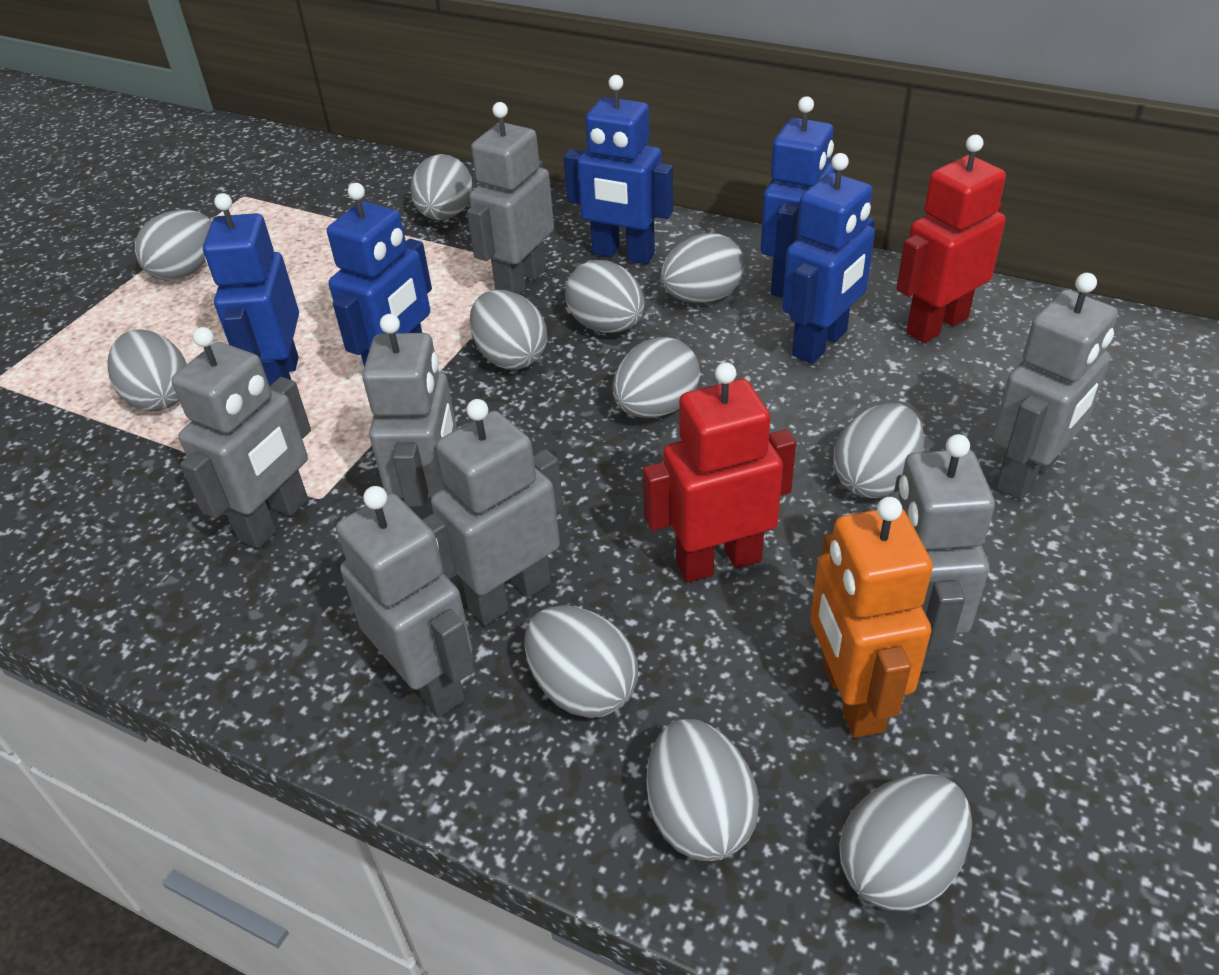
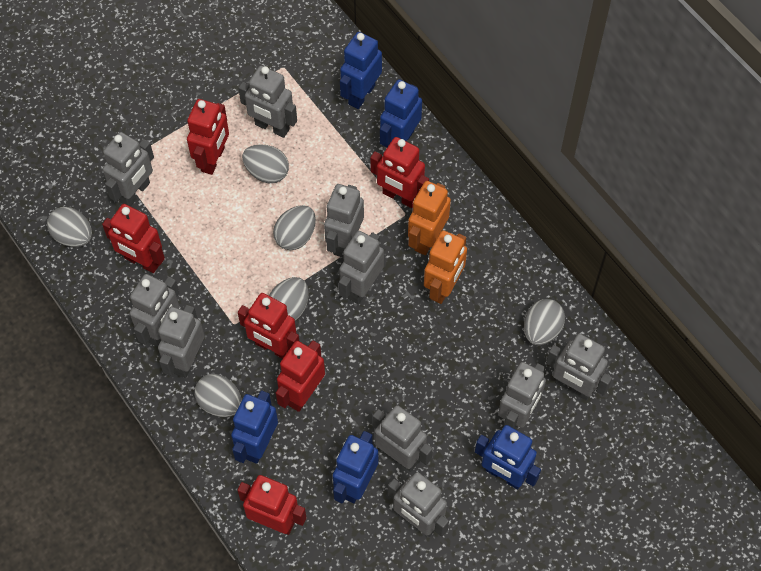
grey egg: 11 -> 6
grey robot: 7 -> 10
orange robot: 1 -> 2
red robot: 2 -> 6

